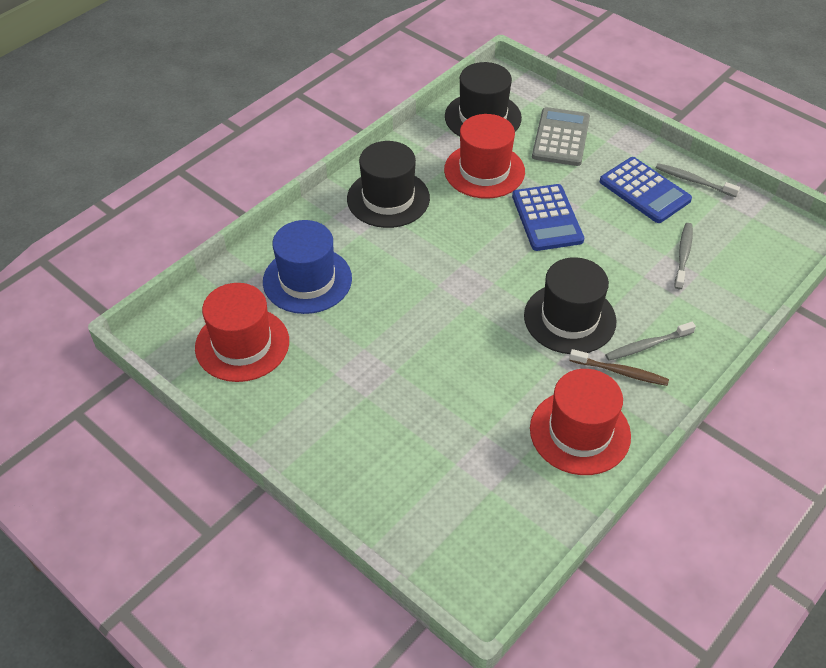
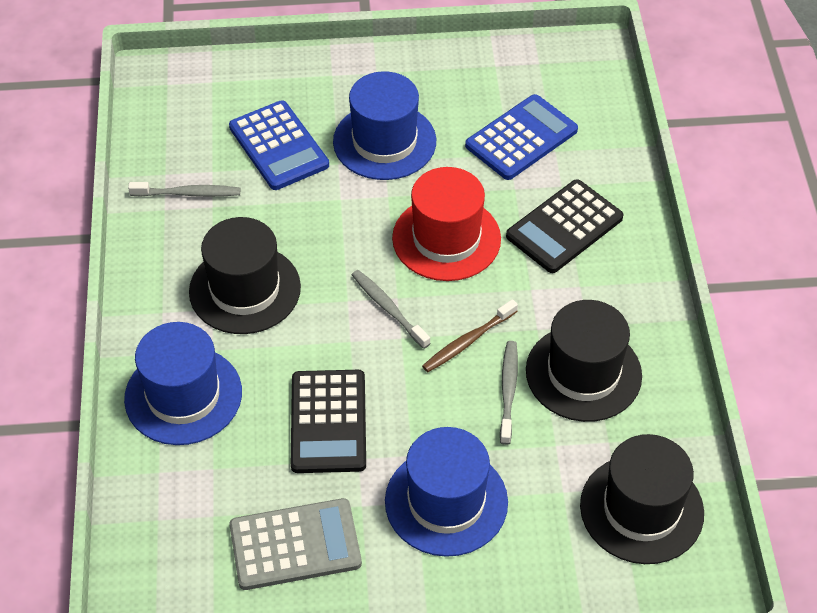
black calculator: 0 -> 2
blue hat: 1 -> 3
red hat: 3 -> 1

